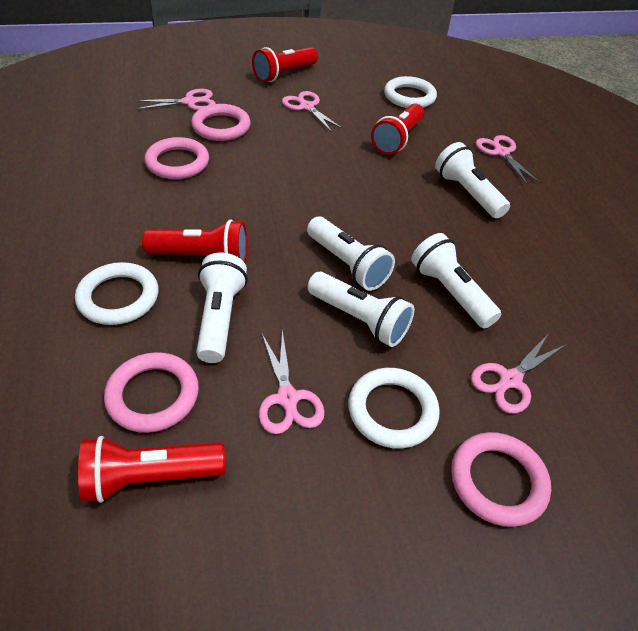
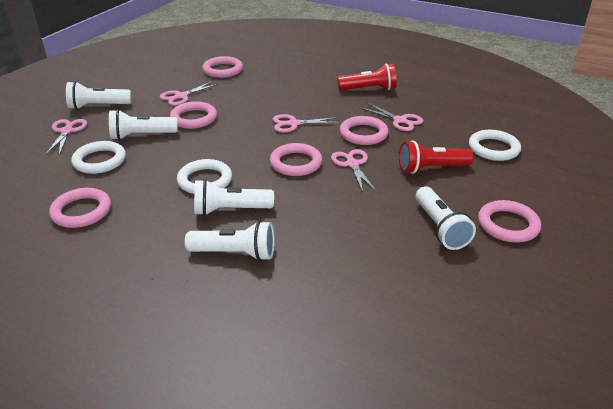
pink ring: 4 -> 6
red flashlight: 4 -> 2

